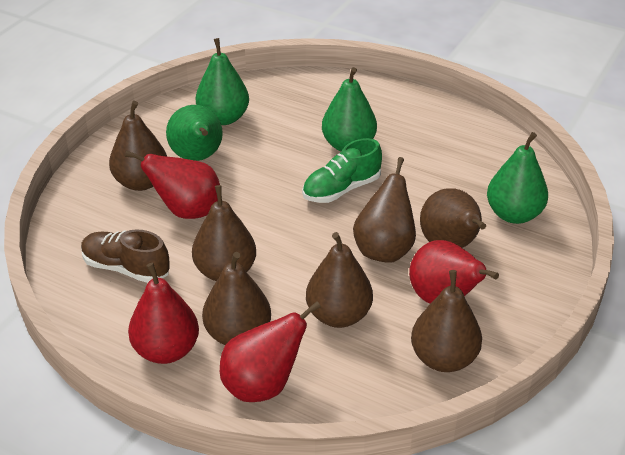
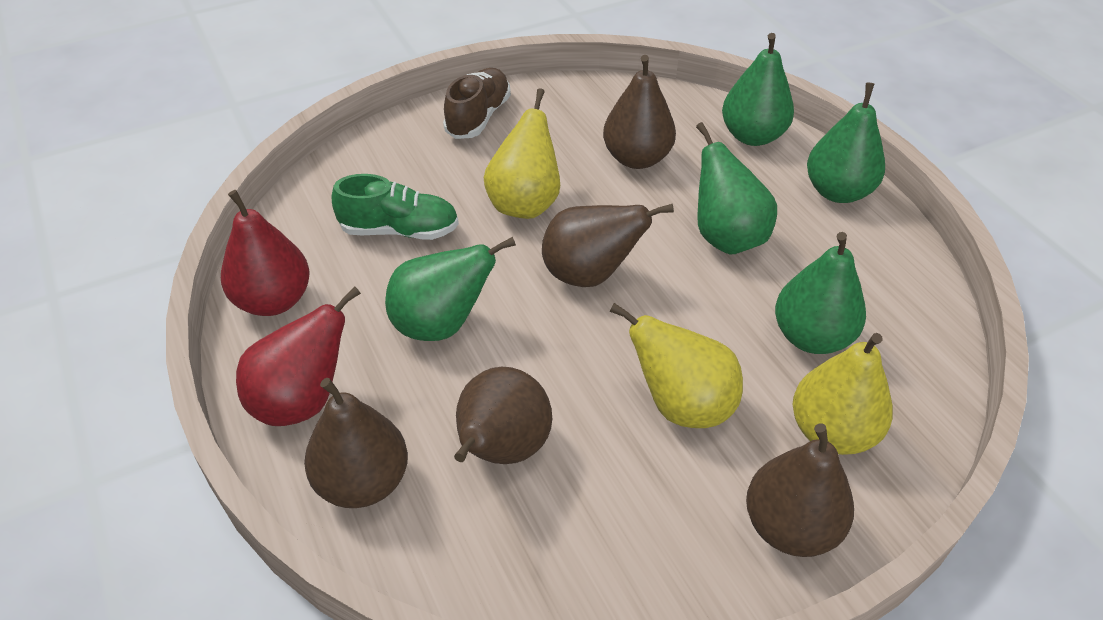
brown pear: 7 -> 5
green pear: 4 -> 5
red pear: 4 -> 2
yellow pear: 0 -> 3

